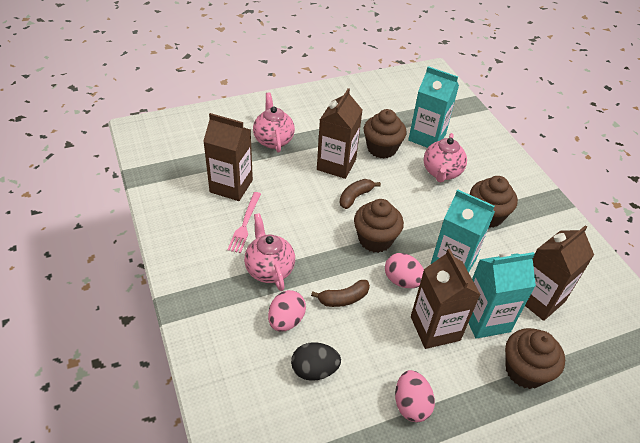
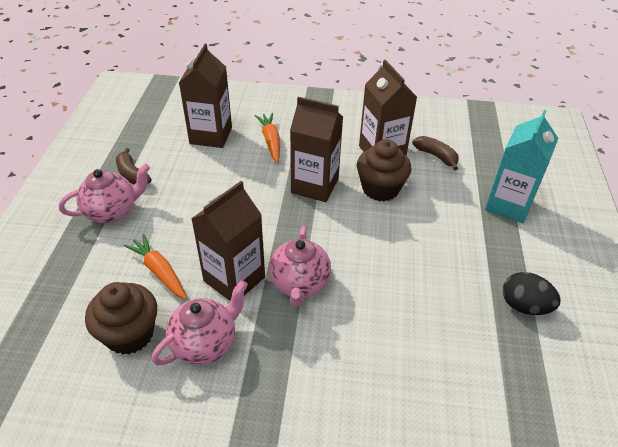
brown cupcake: 4 -> 2
orange carrot: 0 -> 2
pink egg: 3 -> 0
pink fork: 1 -> 0
turquoise carton: 3 -> 1

